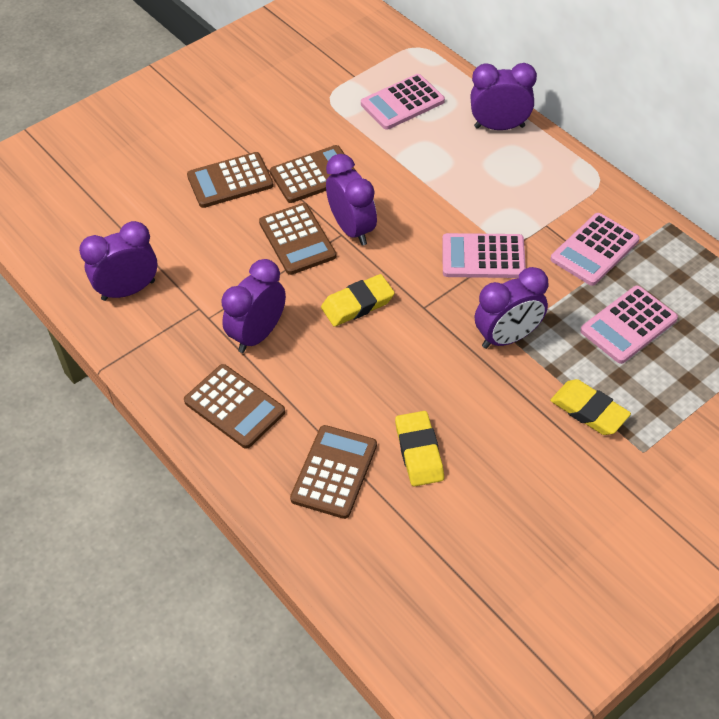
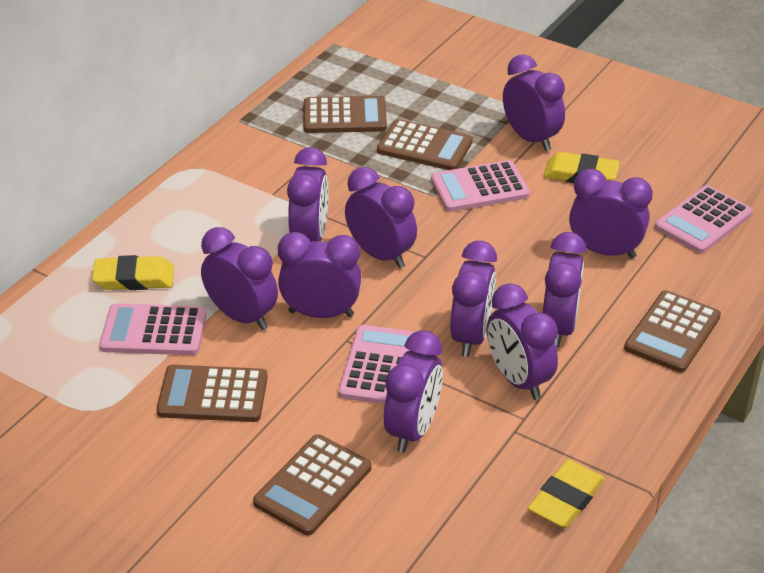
purple clock: 5 -> 10

